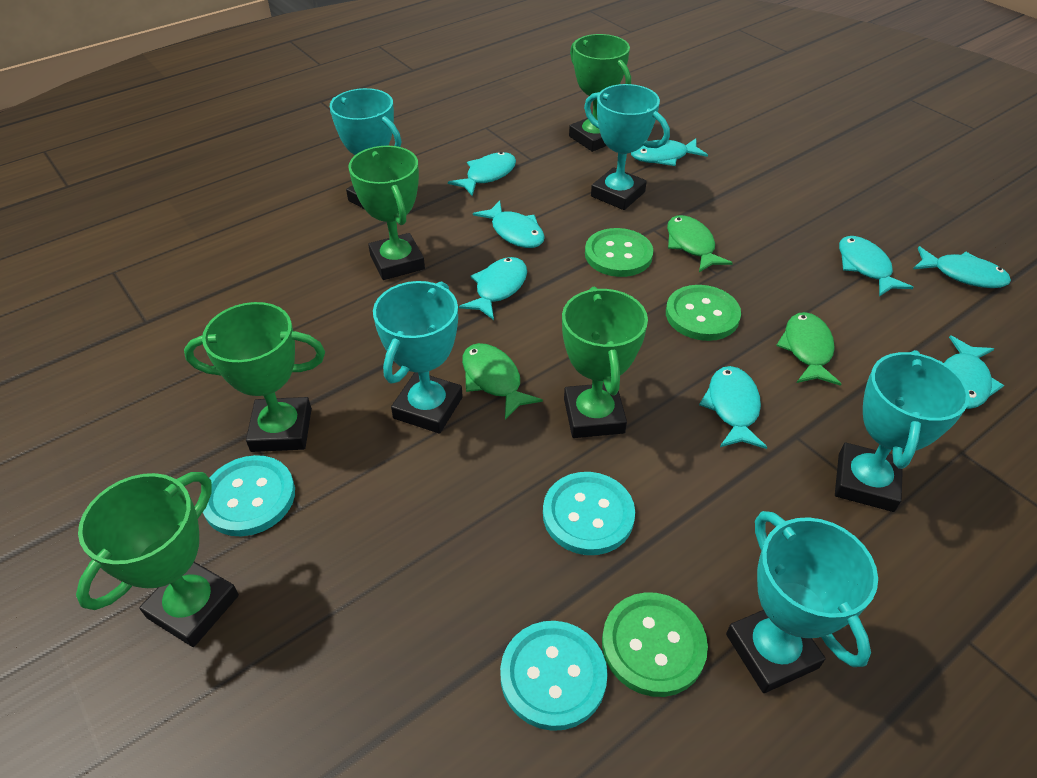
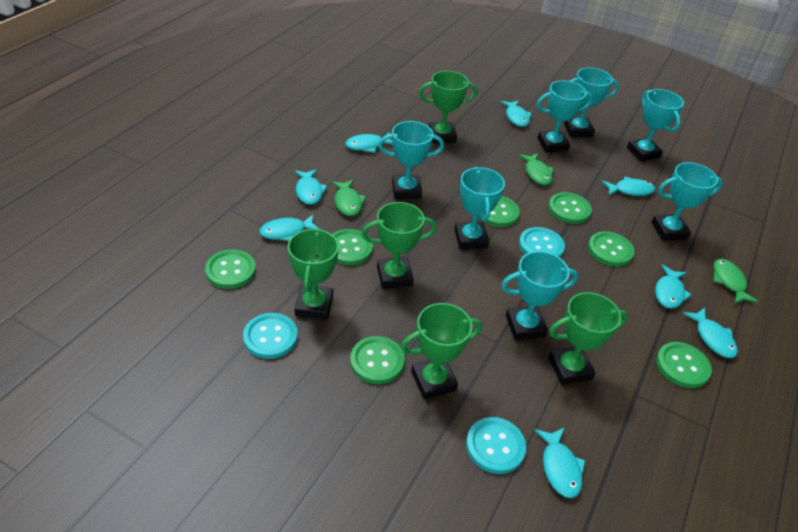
green button: 3 -> 7
turquoise trophy: 5 -> 7

